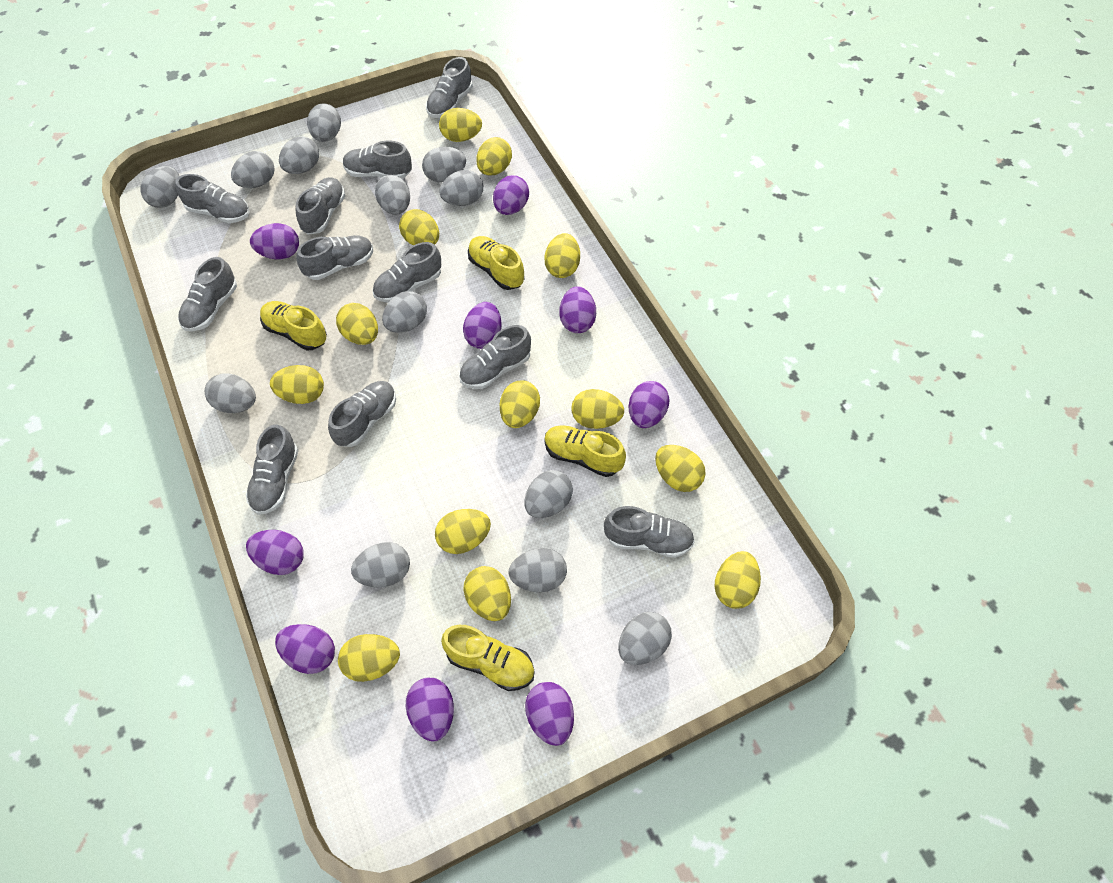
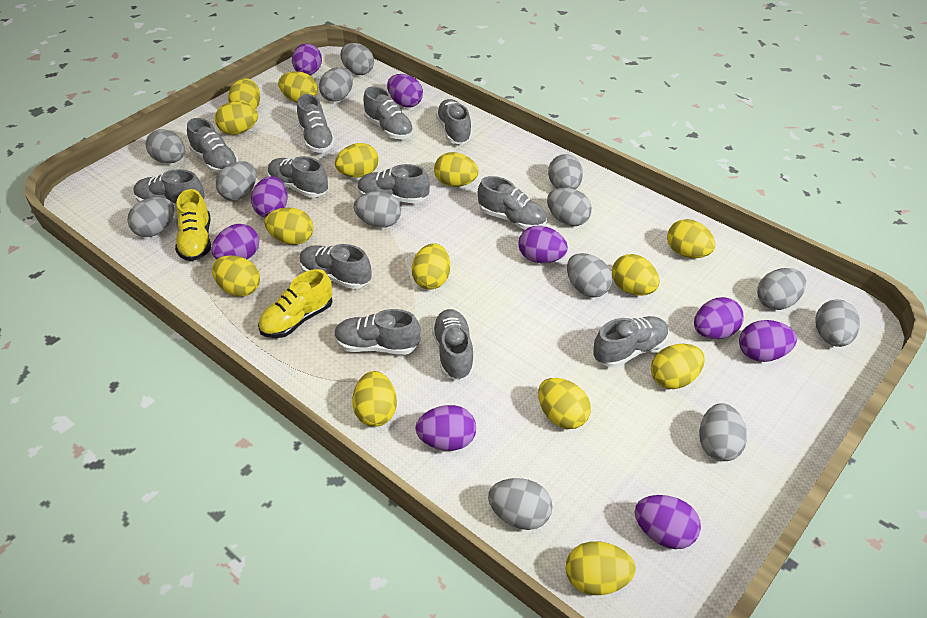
grey shoe: 11 -> 12
yellow egg: 13 -> 14
yellow shoe: 4 -> 2

